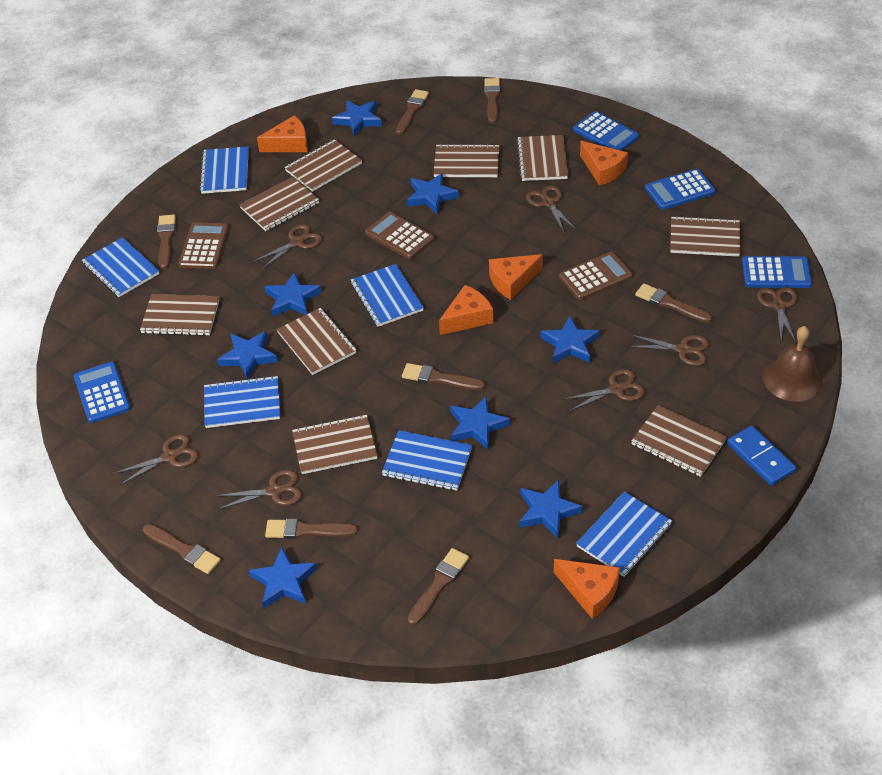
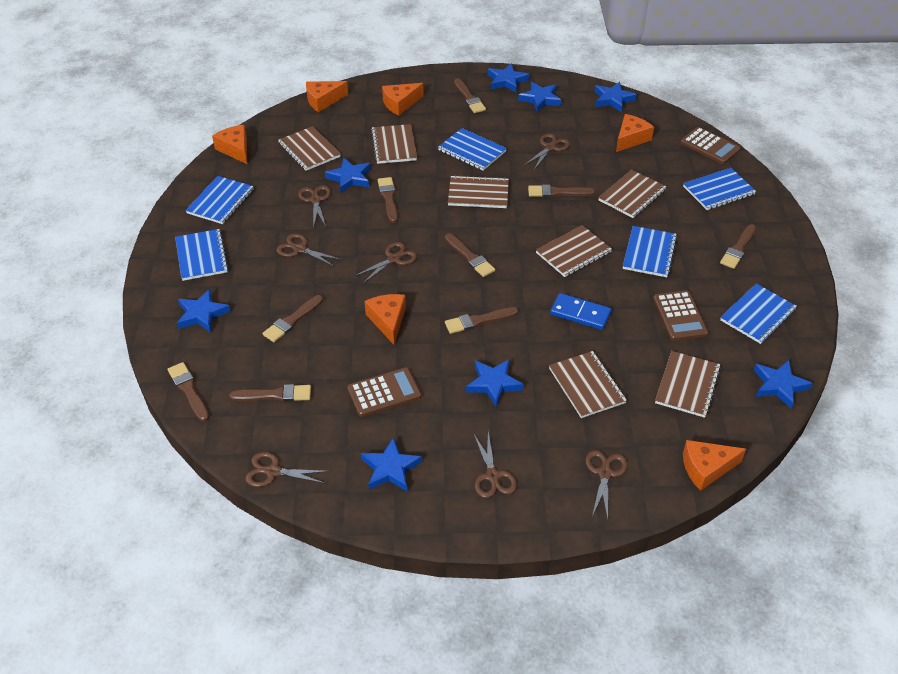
blue calculator: 4 -> 0
brown bell: 1 -> 0
brown brush: 8 -> 9
brown notebook: 9 -> 7
orange cheese: 5 -> 6

